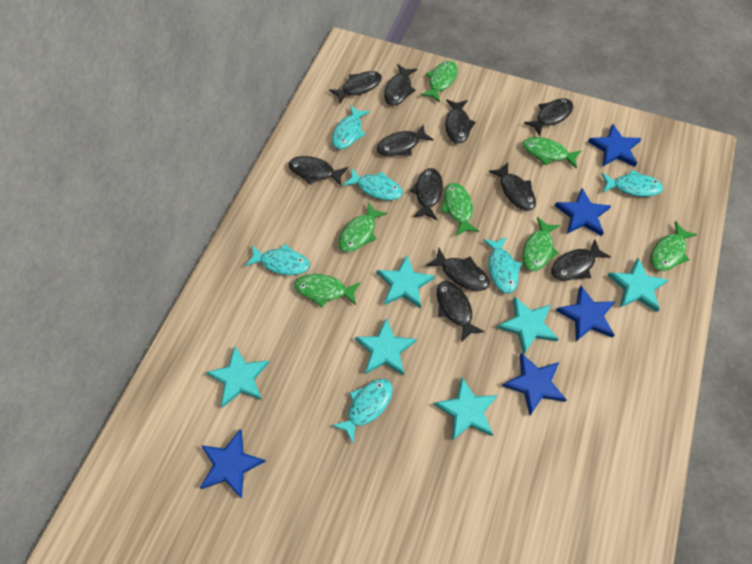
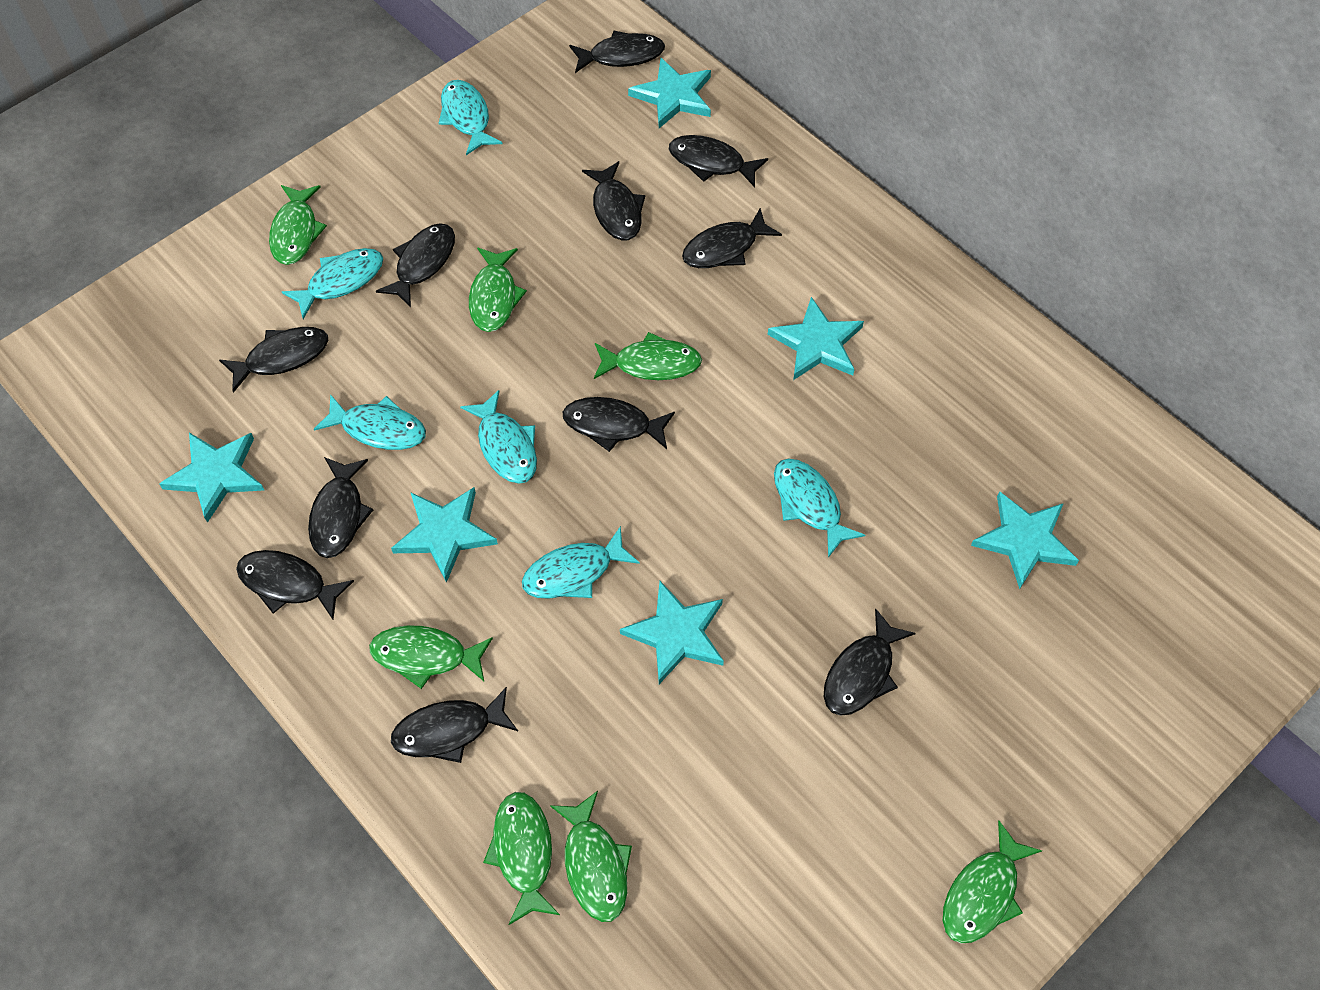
blue star: 5 -> 0

